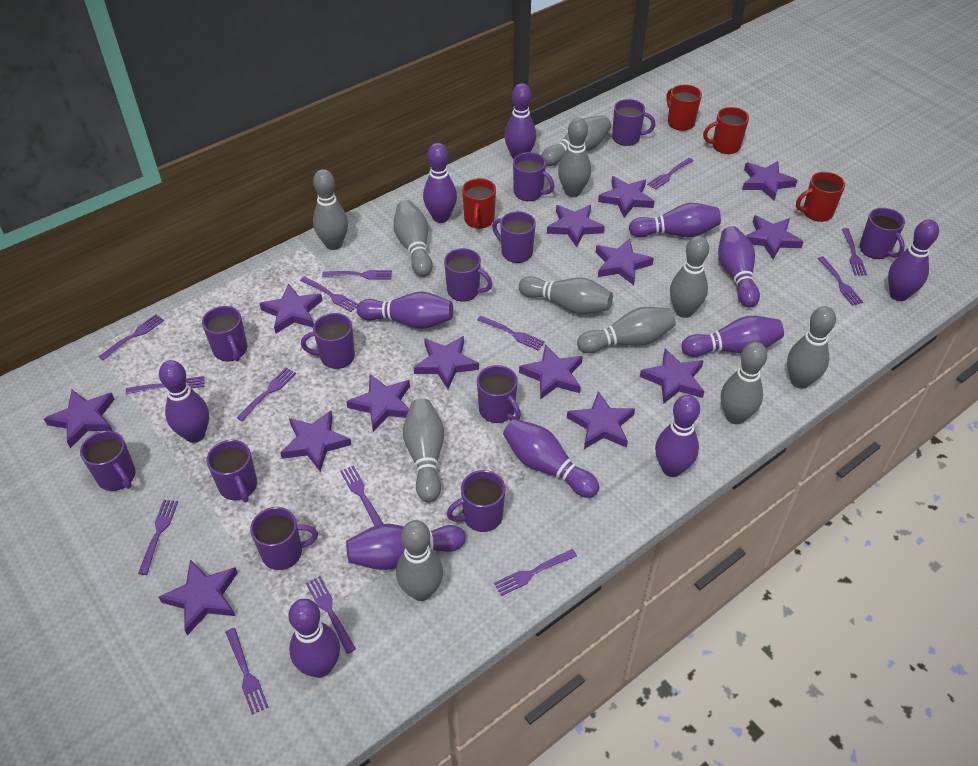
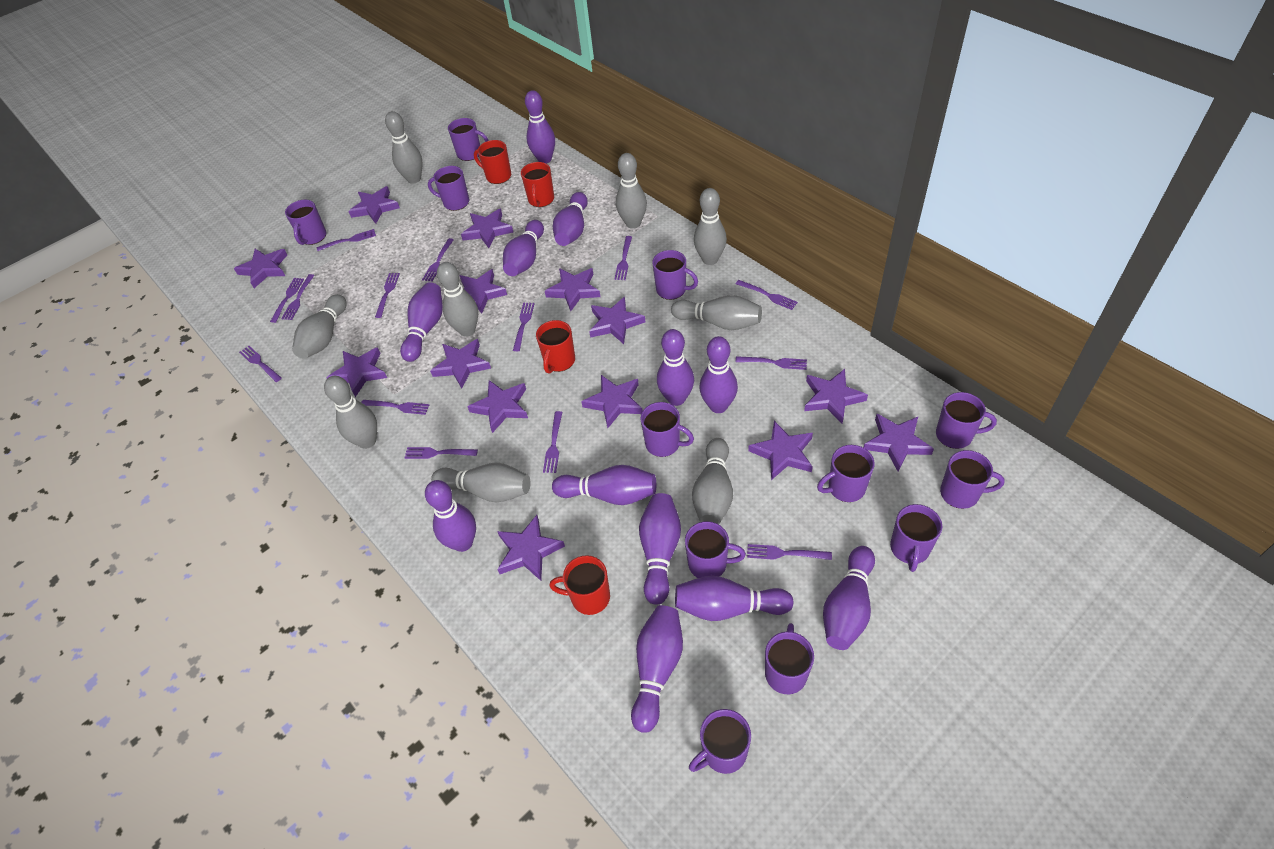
grey bowling pin: 11 -> 9

